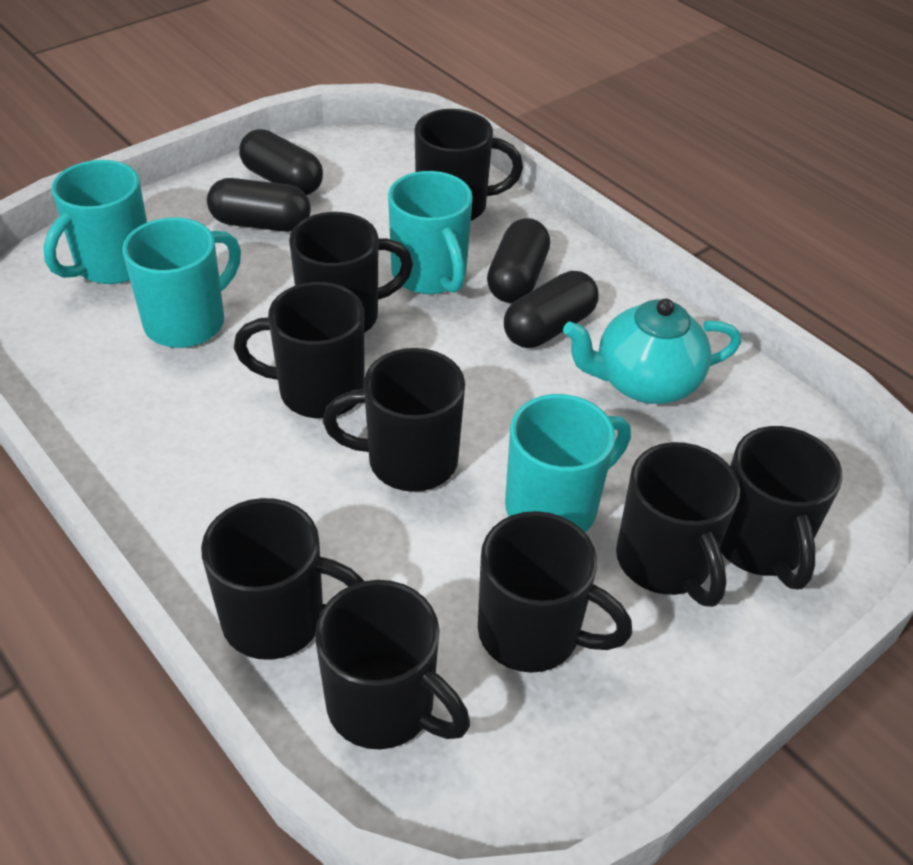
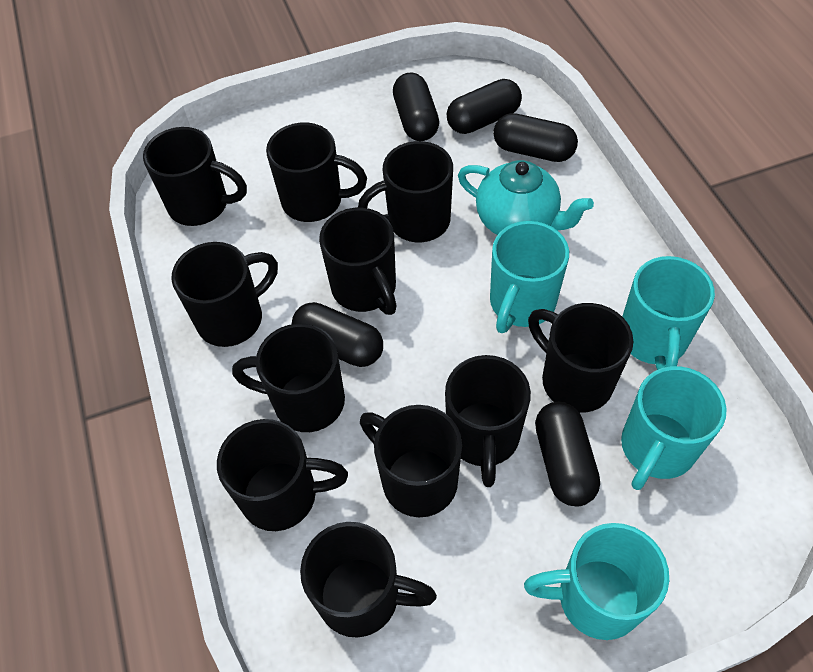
black capsule: 4 -> 5
black mug: 9 -> 11

